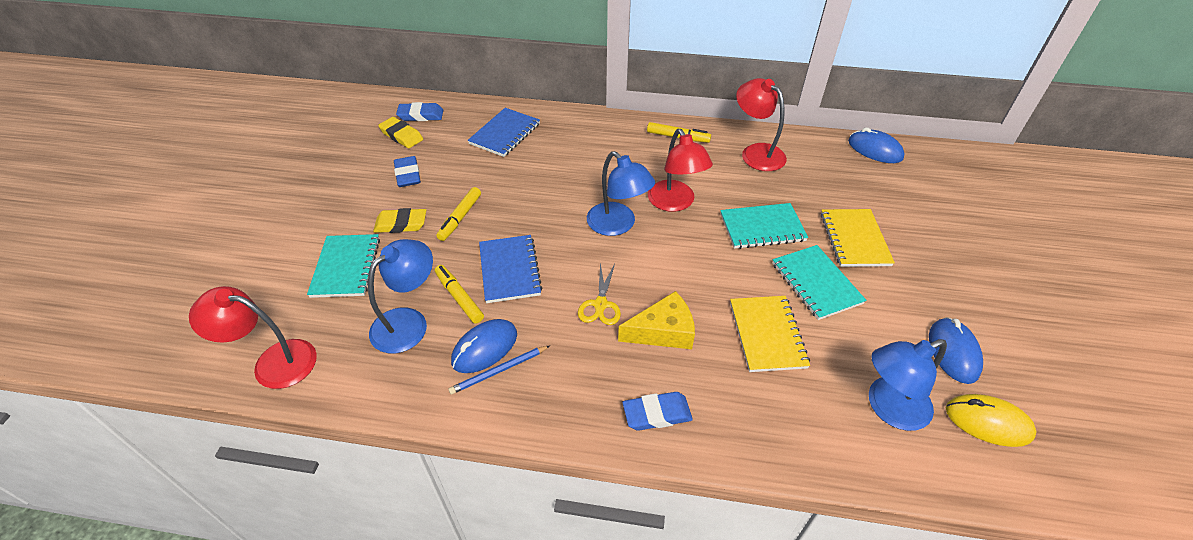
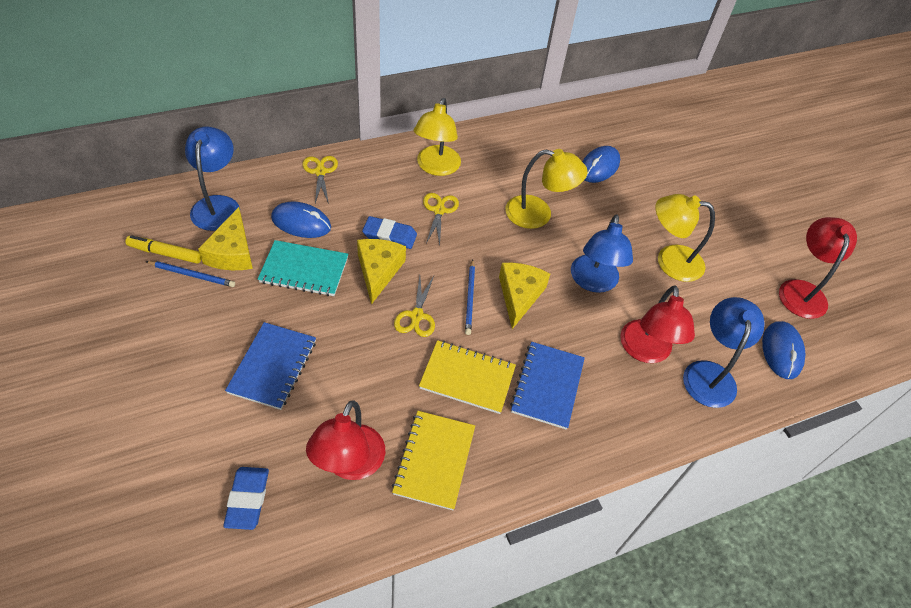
blue eraser: 3 -> 2
blue pencil: 1 -> 2
turquoise notebook: 3 -> 1
yellow cheese: 1 -> 3
yellow eraser: 2 -> 0
yellow lamp: 0 -> 3
yellow marker: 3 -> 1
yellow mouse: 1 -> 0
yellow scissors: 1 -> 3

